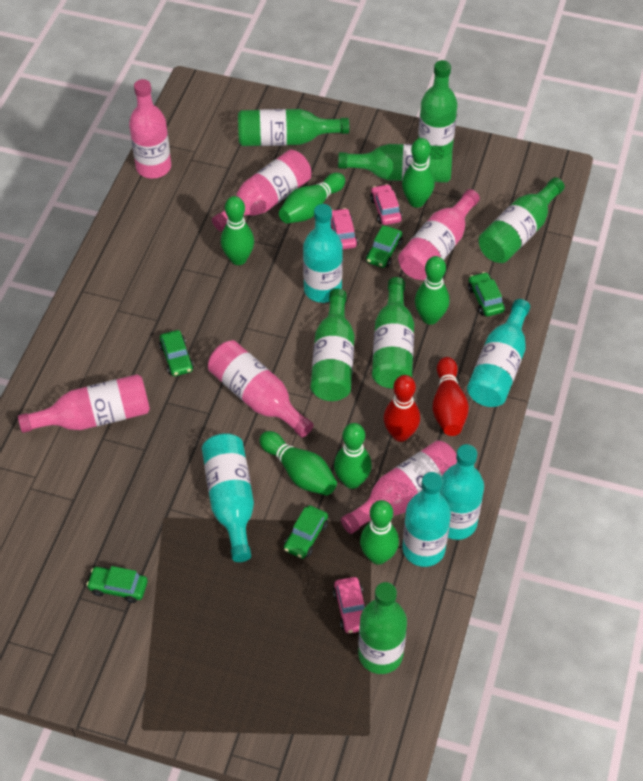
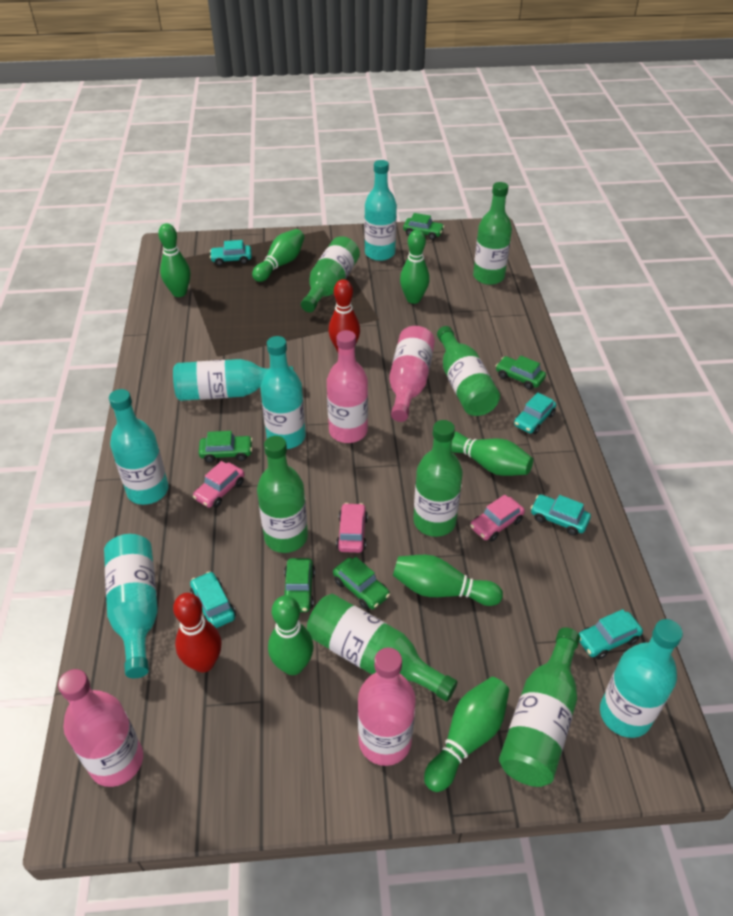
pink bottle: 6 -> 4
turquoise bottle: 5 -> 6
turquoise car: 0 -> 5

